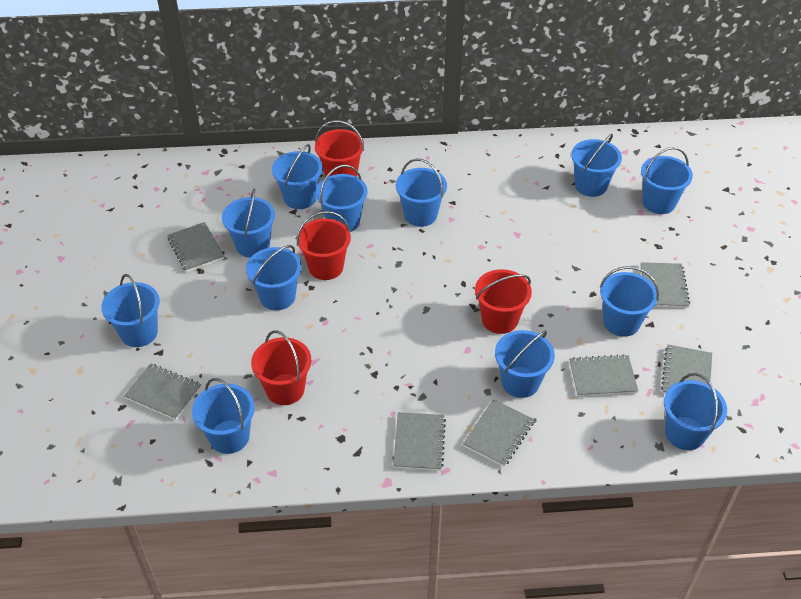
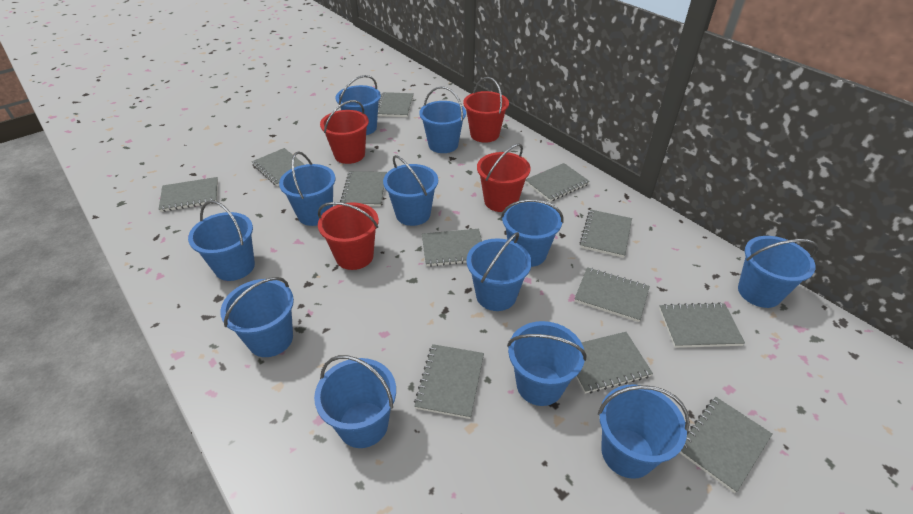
grey notebook: 7 -> 12

